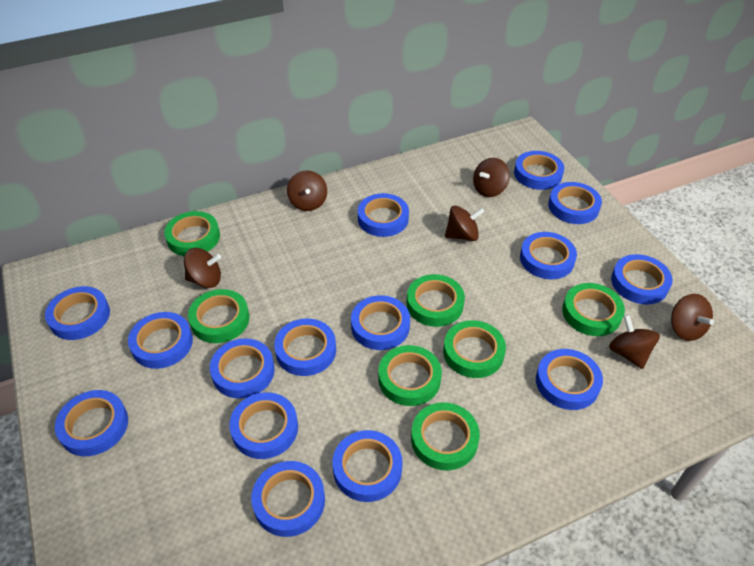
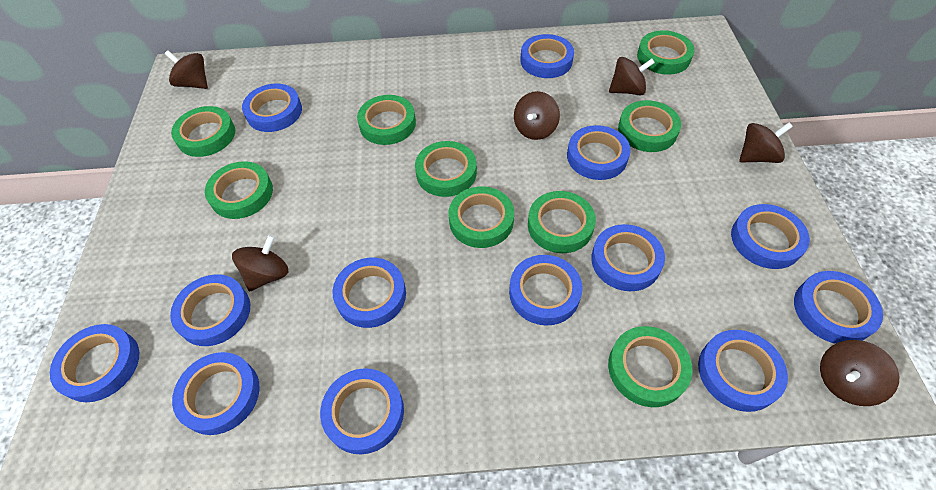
blue tape: 15 -> 13
green tape: 7 -> 9

